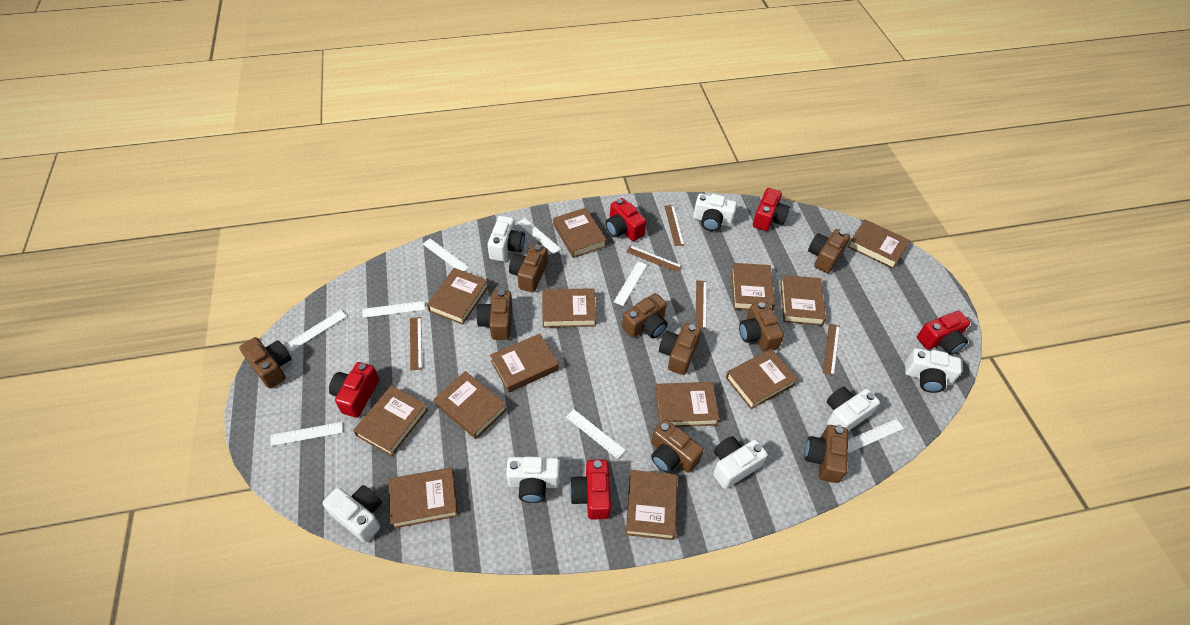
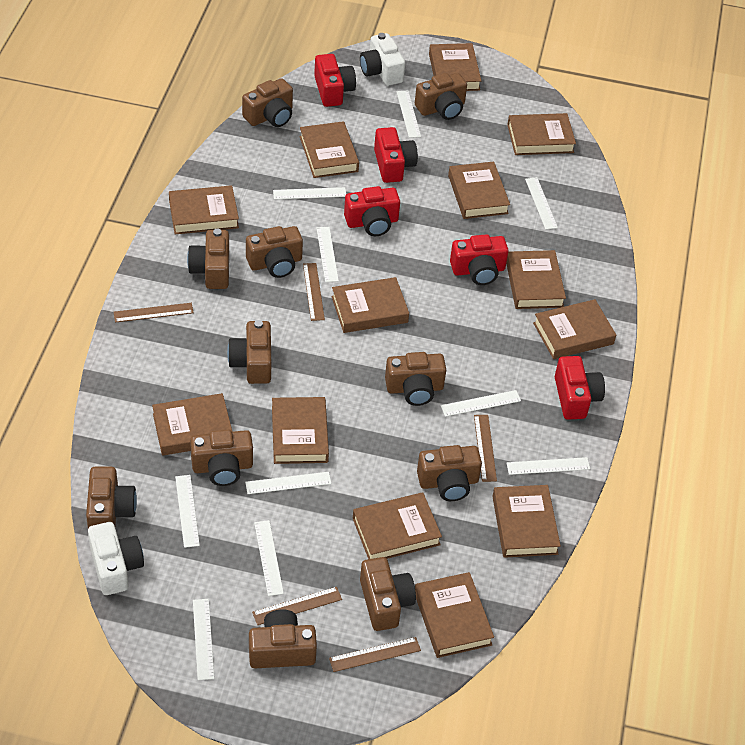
brown camera: 9 -> 11
white camera: 7 -> 2
white ruler: 8 -> 10

